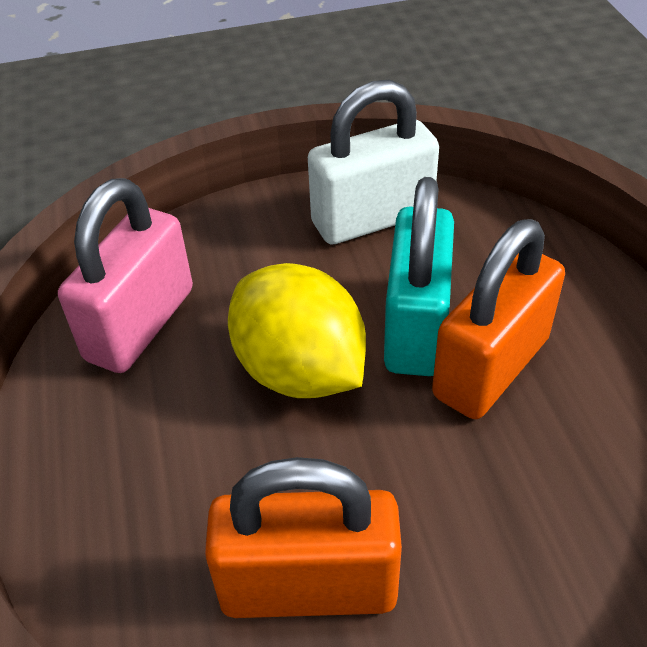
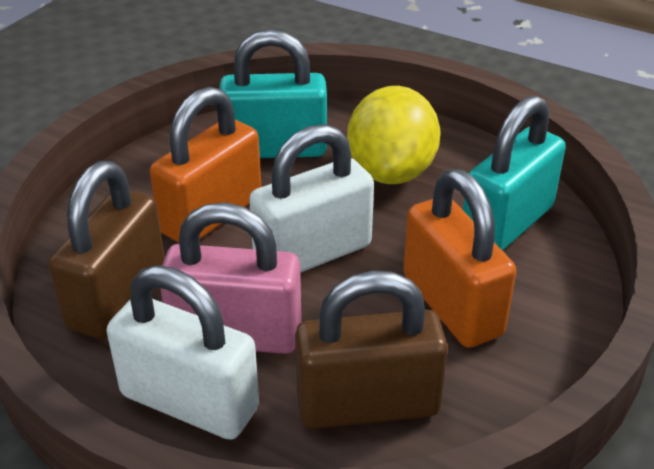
brown padlock: 0 -> 2
turquoise padlock: 1 -> 2
white padlock: 1 -> 2

